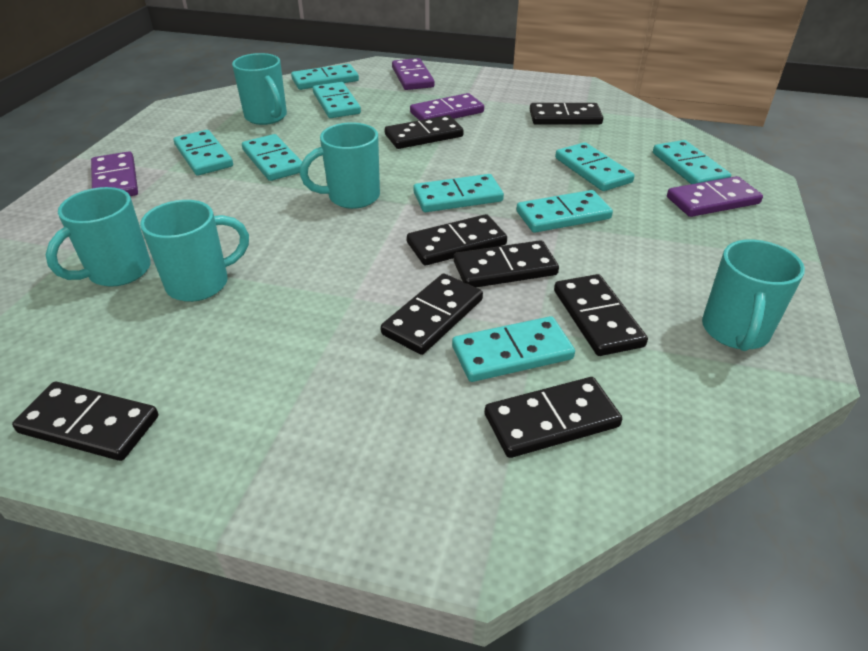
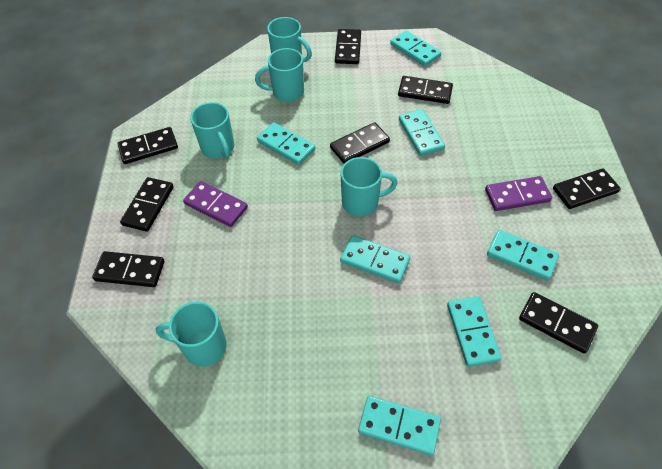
purple domino: 4 -> 2
turquoise domino: 9 -> 7

